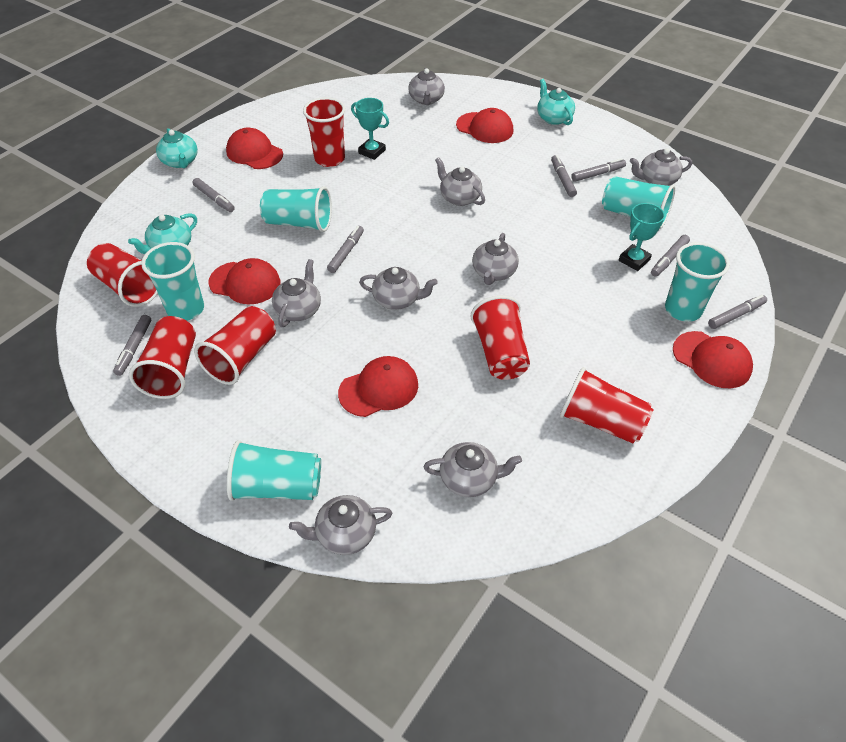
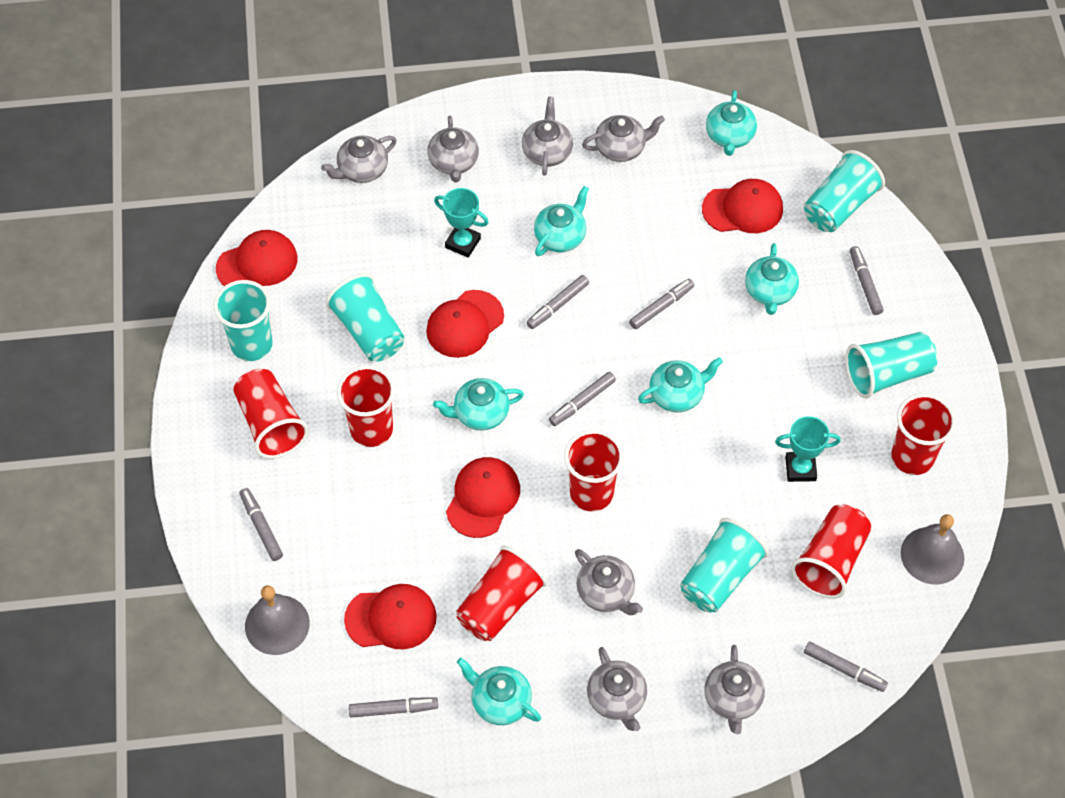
grey bell: 0 -> 2
grey teapot: 8 -> 7
turquoise teapot: 3 -> 6

